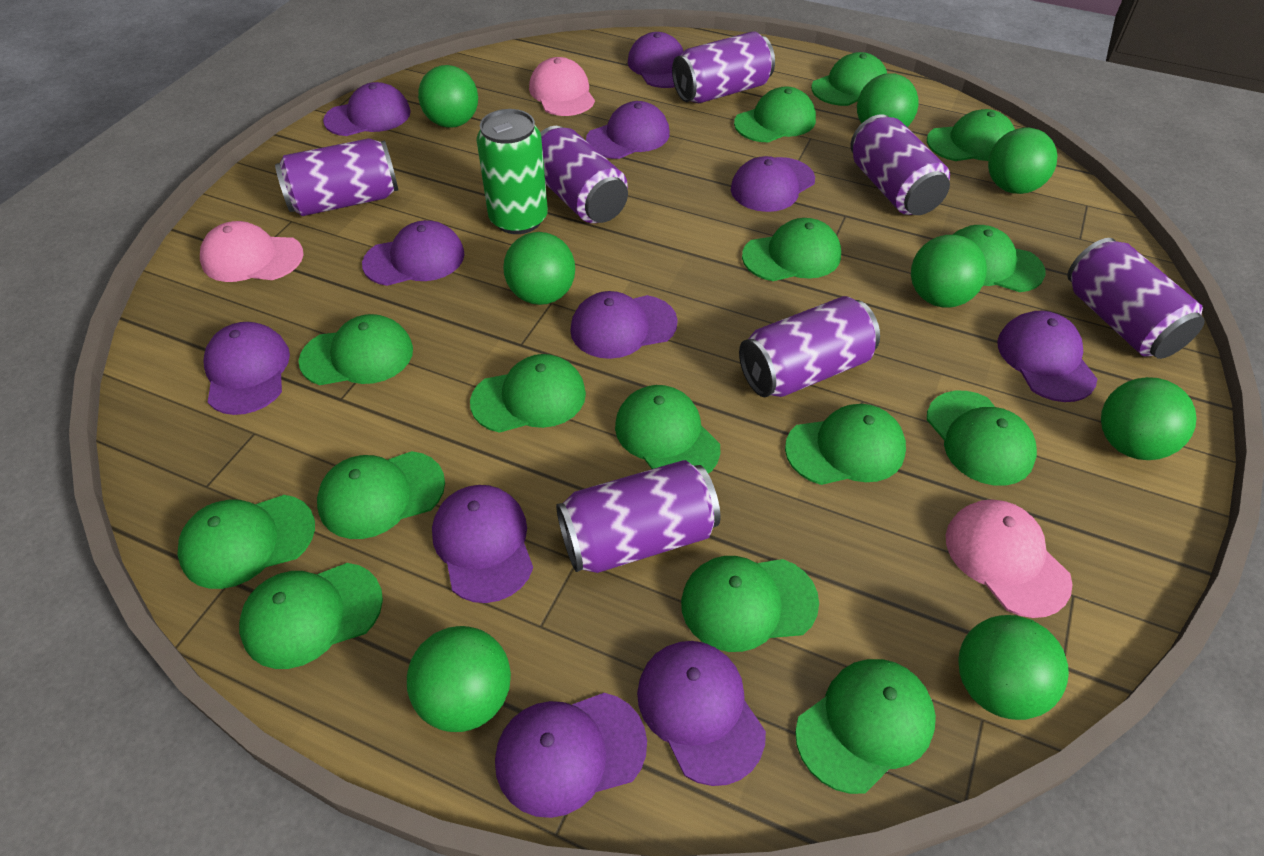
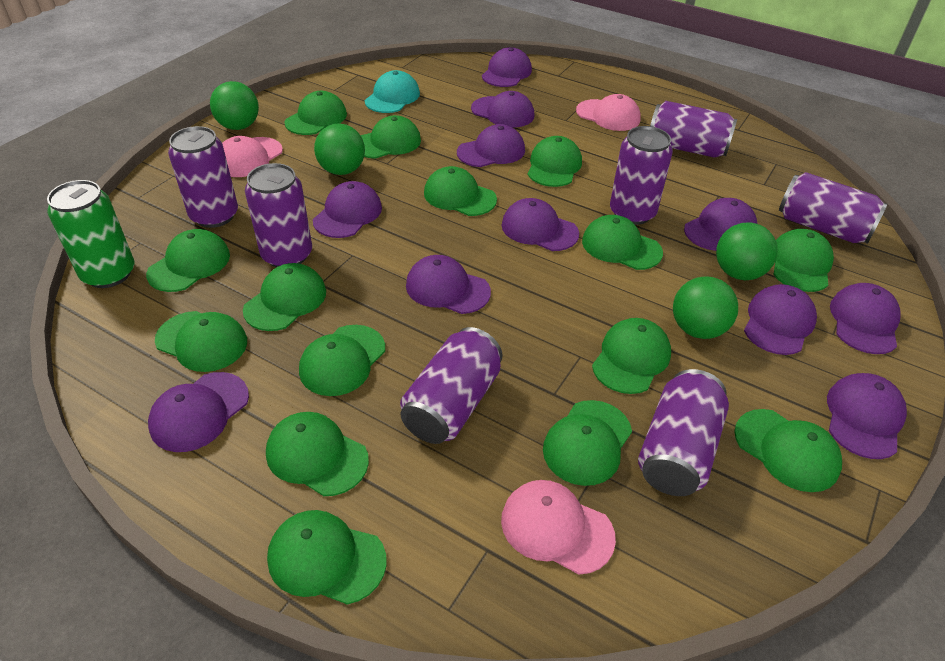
green ball: 8 -> 4
turquoise cap: 0 -> 1

